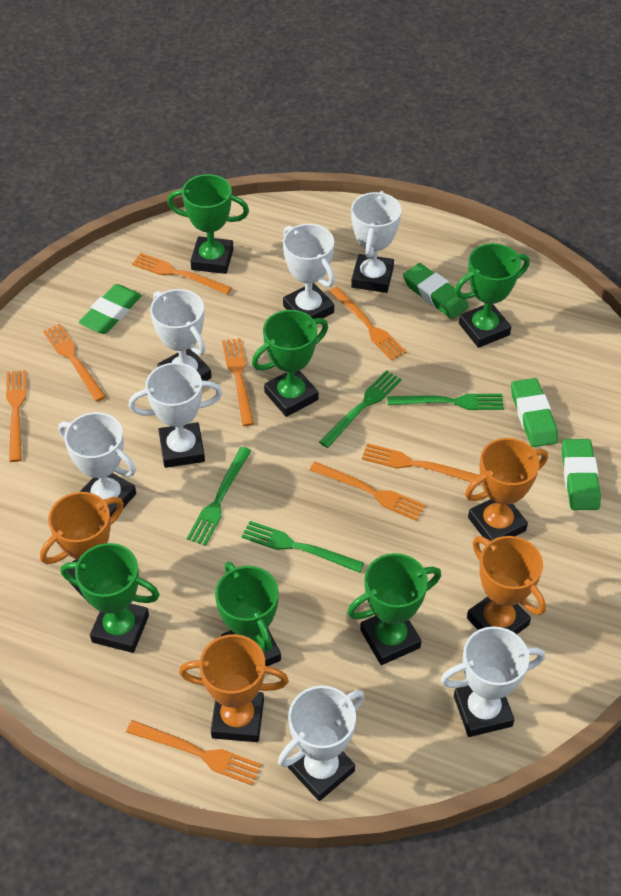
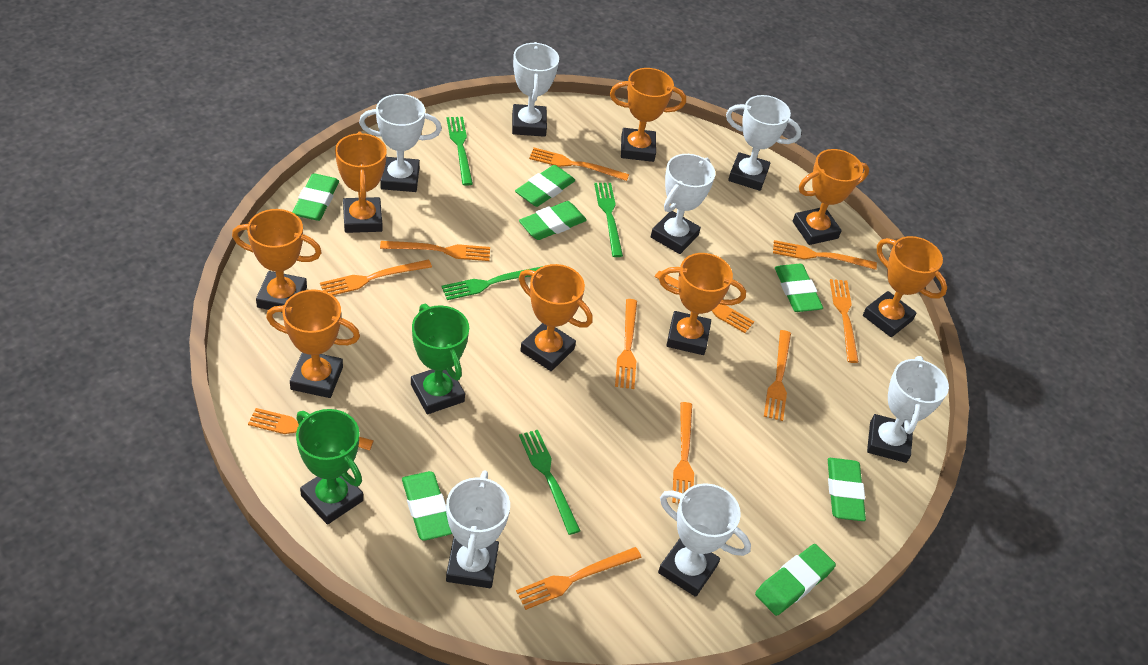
green eraser: 4 -> 7
green trophy: 6 -> 2
orange fork: 8 -> 11
orange trophy: 4 -> 8

